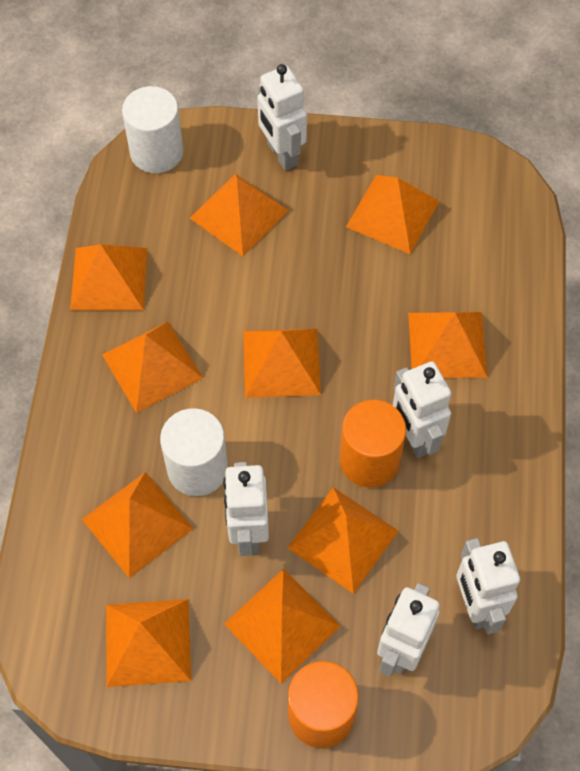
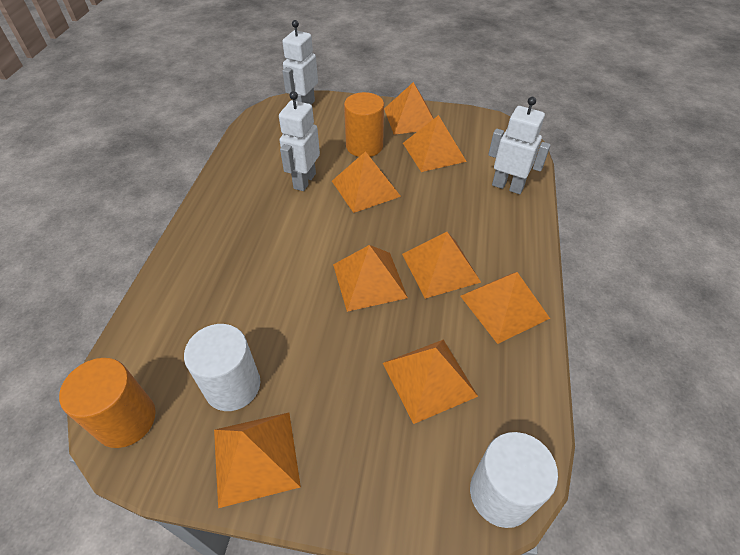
orange pyramid: 10 -> 8
white robot: 5 -> 3

